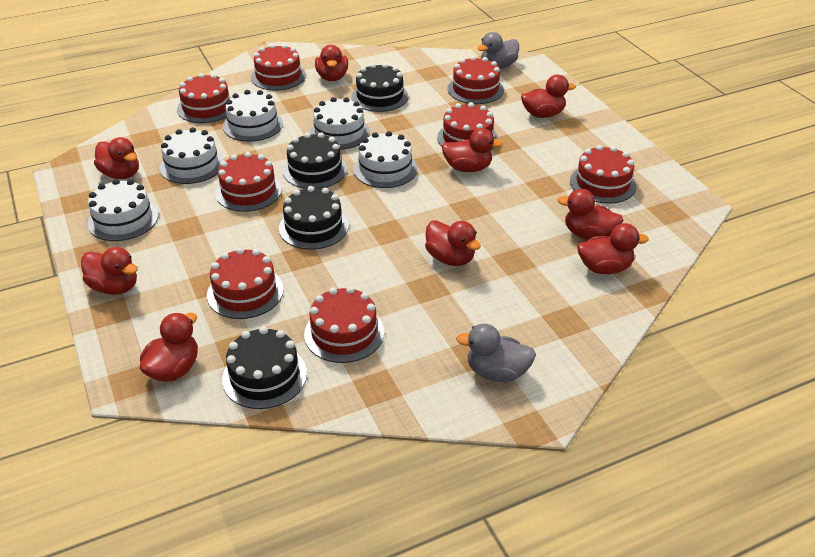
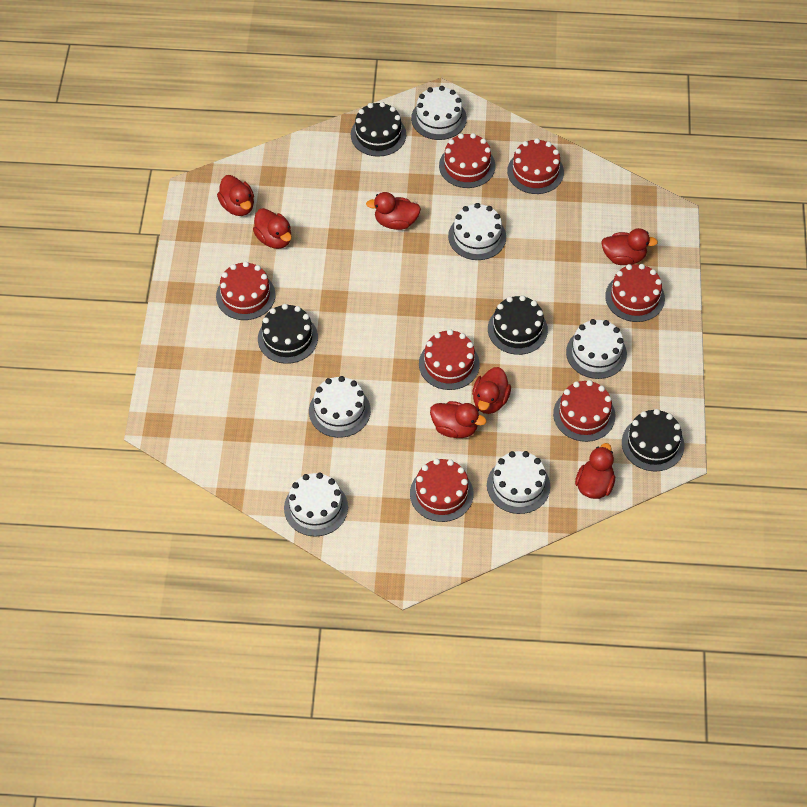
grey duck: 2 -> 0
red cake: 8 -> 7
red duck: 9 -> 7
white cake: 5 -> 6

